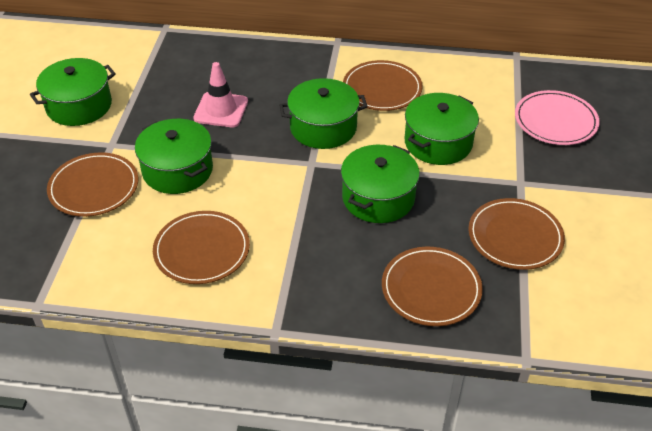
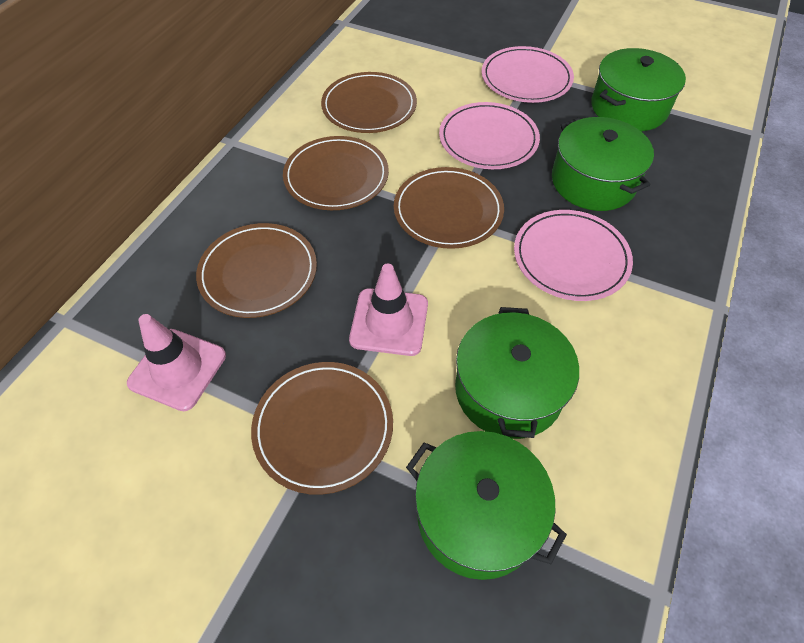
green pot: 5 -> 4
pink plate: 1 -> 3
pink traffic cone: 1 -> 2

